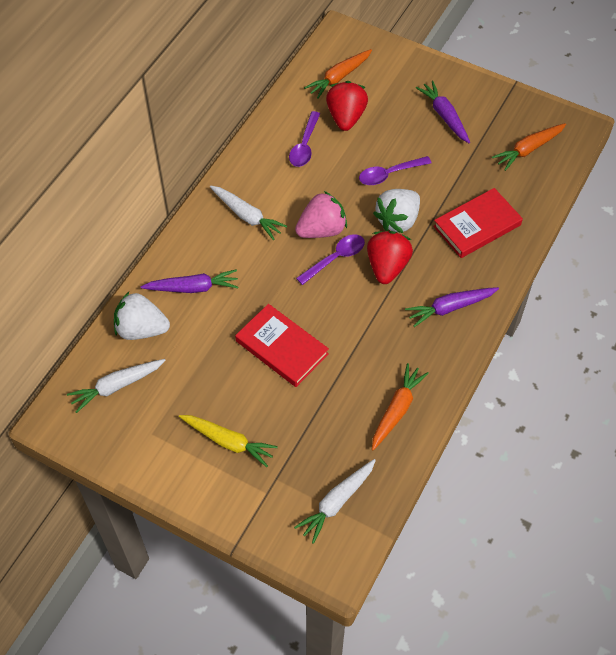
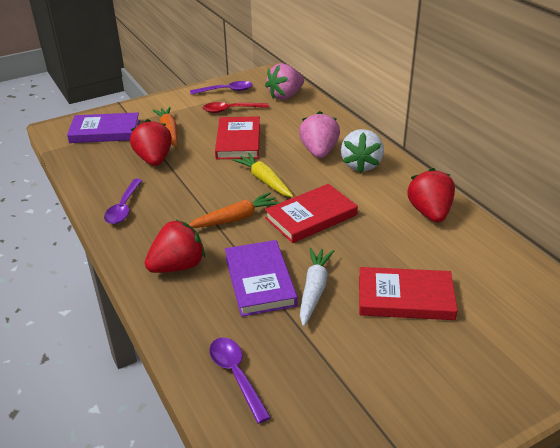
orange carrot: 3 -> 2
pink strawberry: 1 -> 2
purple book: 0 -> 2
purple carrot: 3 -> 0
red book: 2 -> 3
red spoon: 0 -> 1
red strawberry: 2 -> 3
white carrot: 3 -> 1
white strawberry: 2 -> 1

